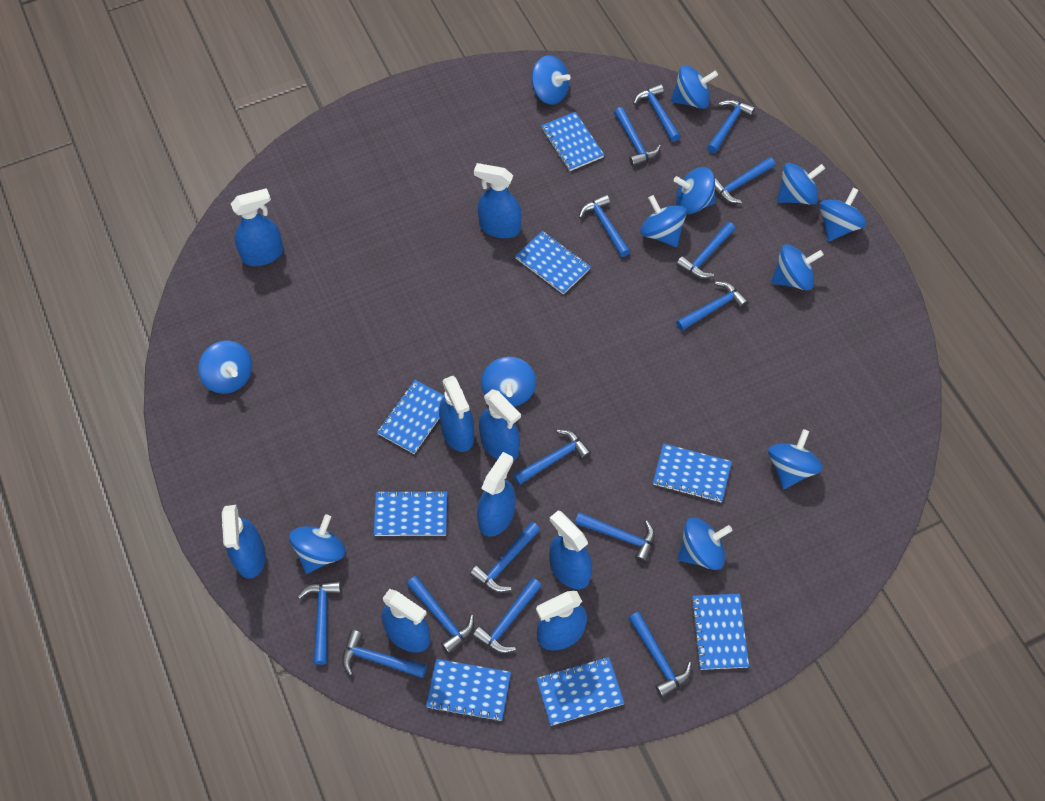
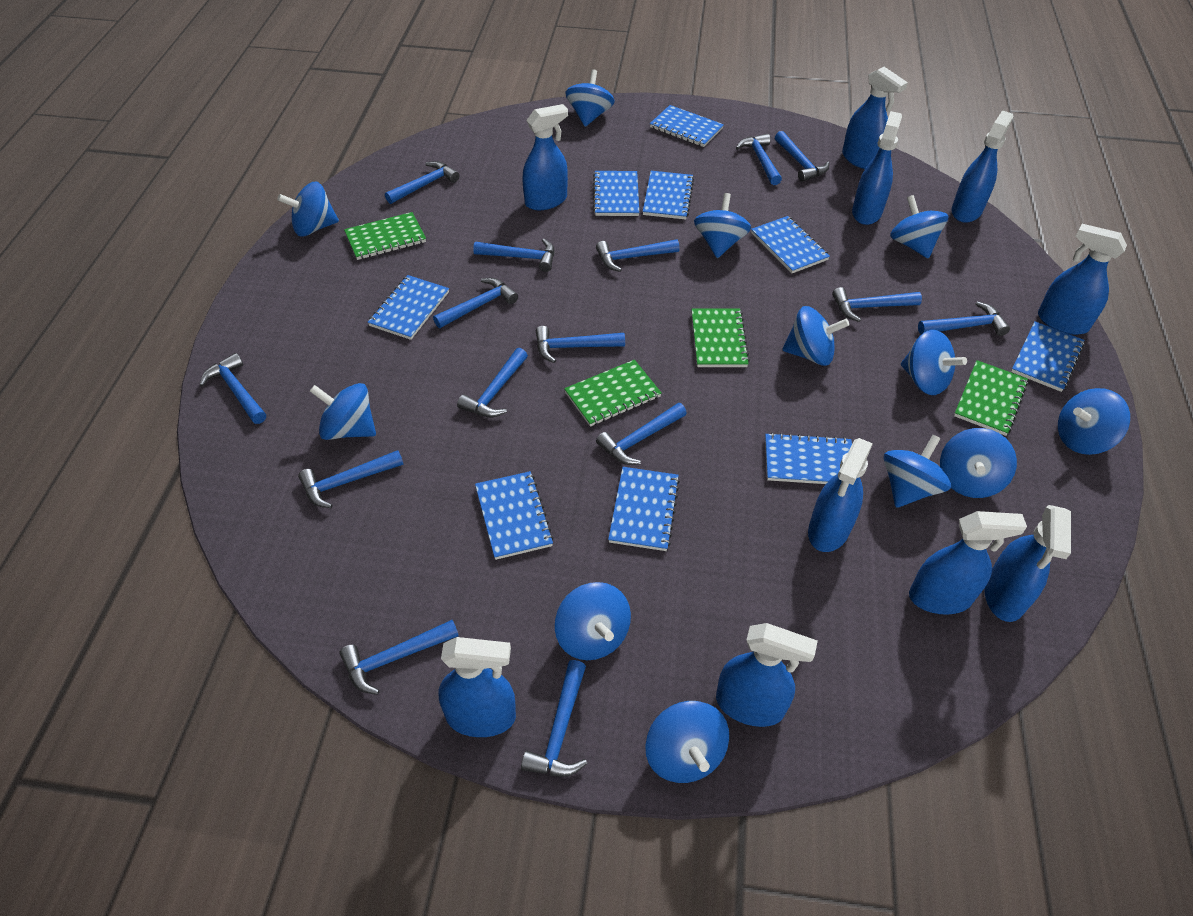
blue notebook: 8 -> 9
blue spray bottle: 9 -> 10
green notebook: 0 -> 4

